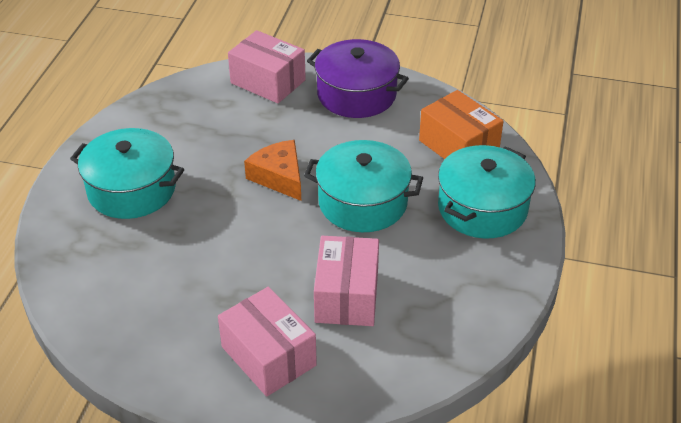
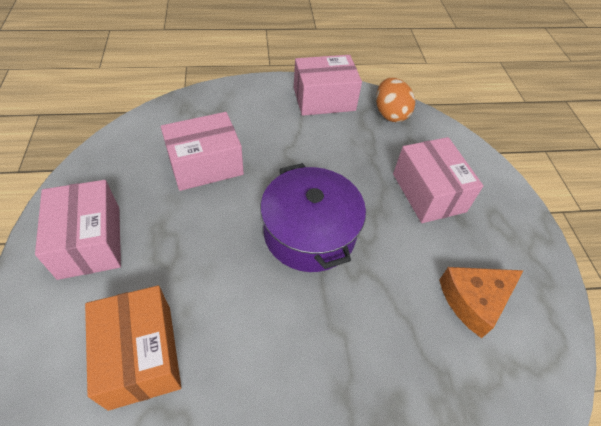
orange egg: 0 -> 1
pink box: 3 -> 4
turquoise pot: 3 -> 0

